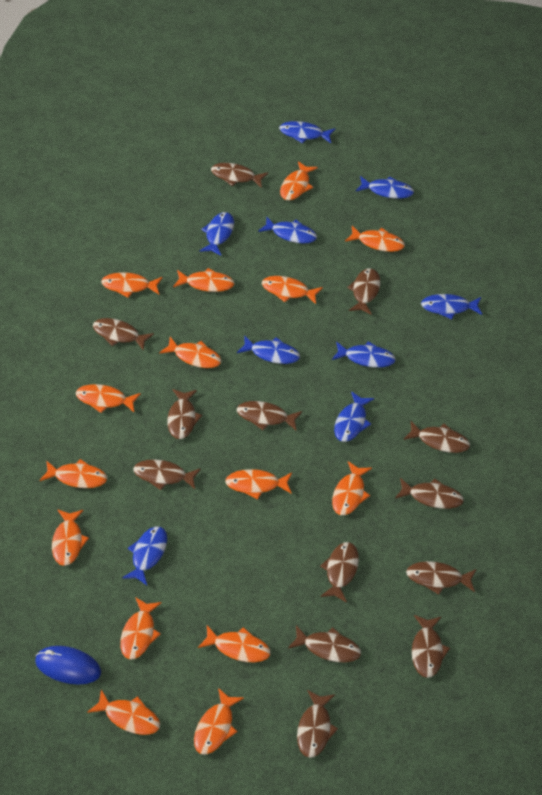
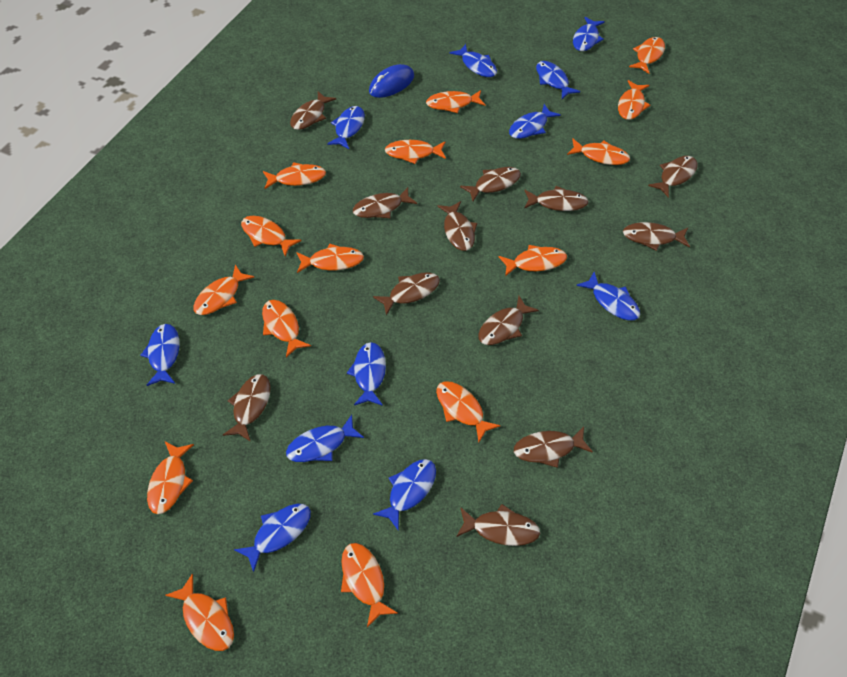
blue fish: 9 -> 11
brown fish: 13 -> 12

